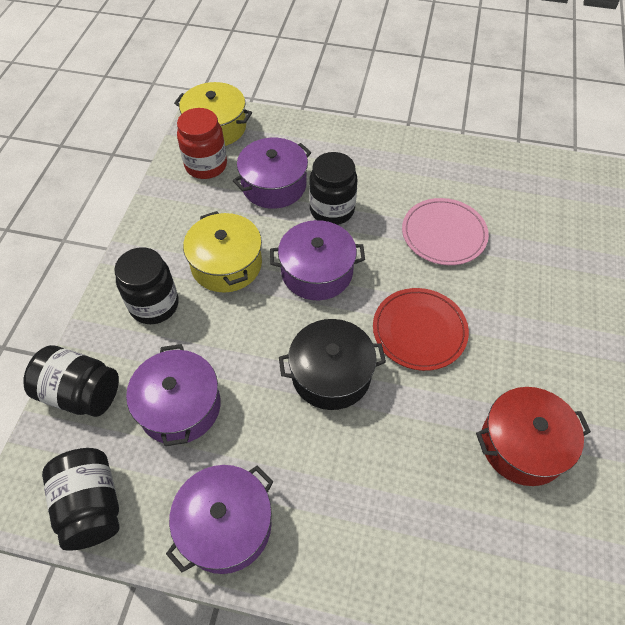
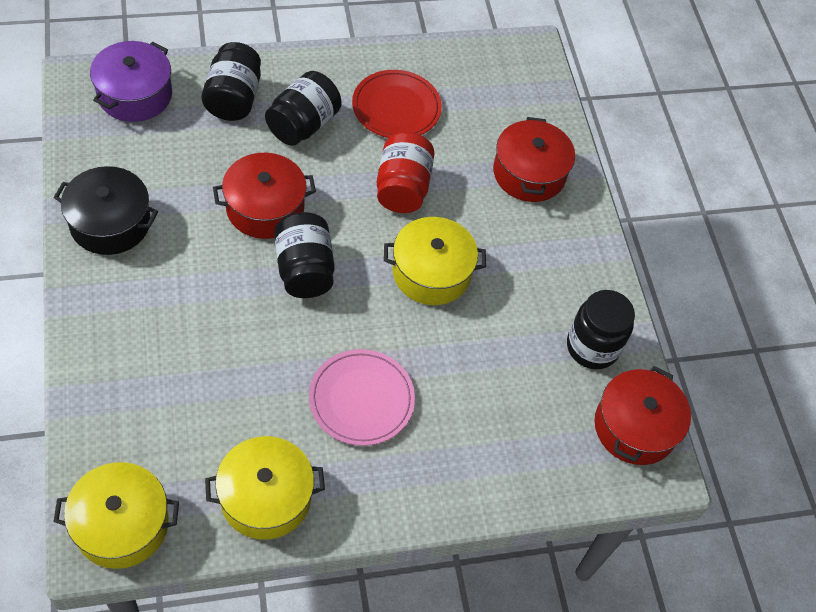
purple pot: 4 -> 1
red pot: 1 -> 3
yellow pot: 2 -> 3

